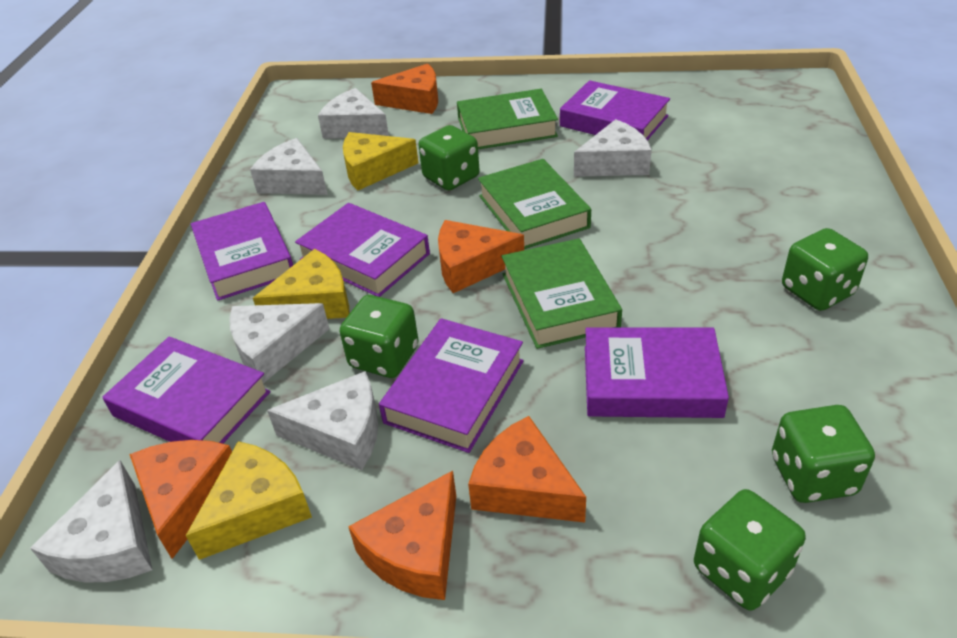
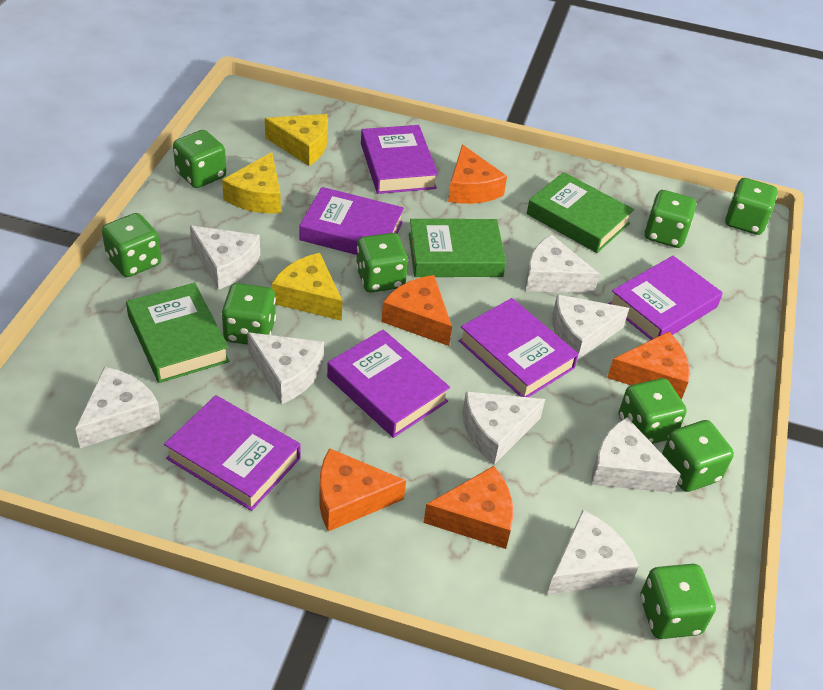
green dice: 5 -> 9
white cheese: 6 -> 8

